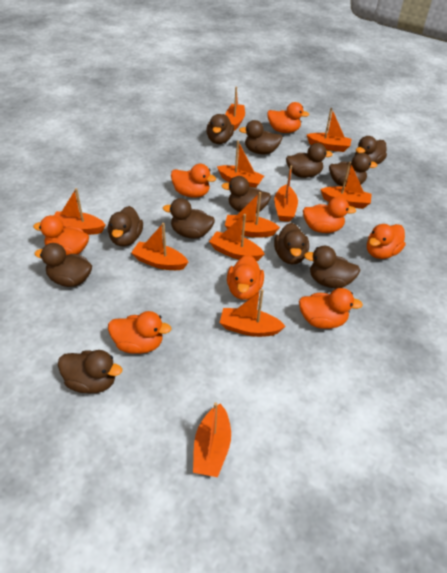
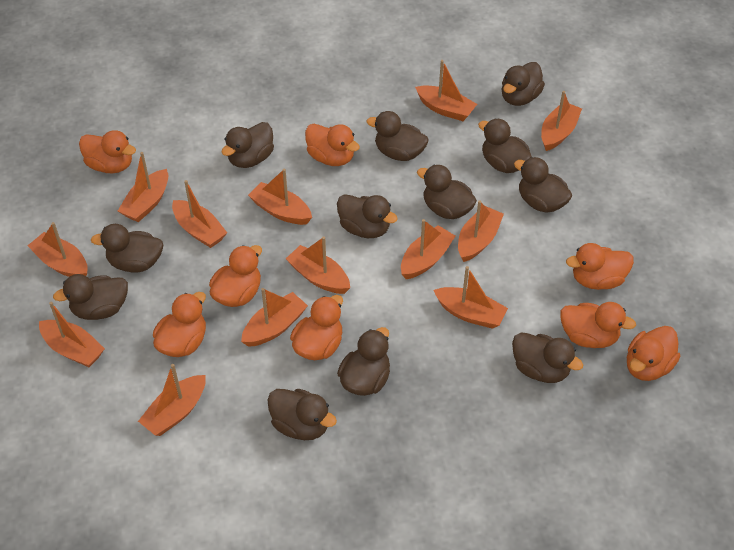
orange boat: 11 -> 13

